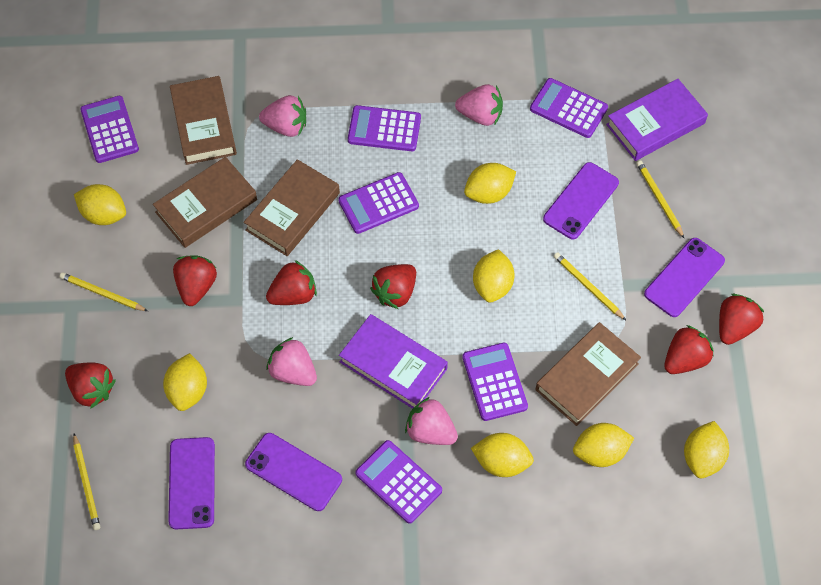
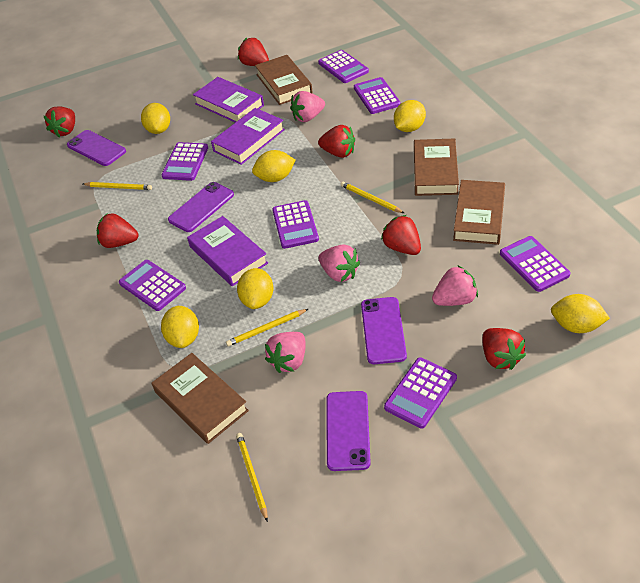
purple book: 2 -> 3
purple calculator: 6 -> 7
yellow lemon: 7 -> 6

